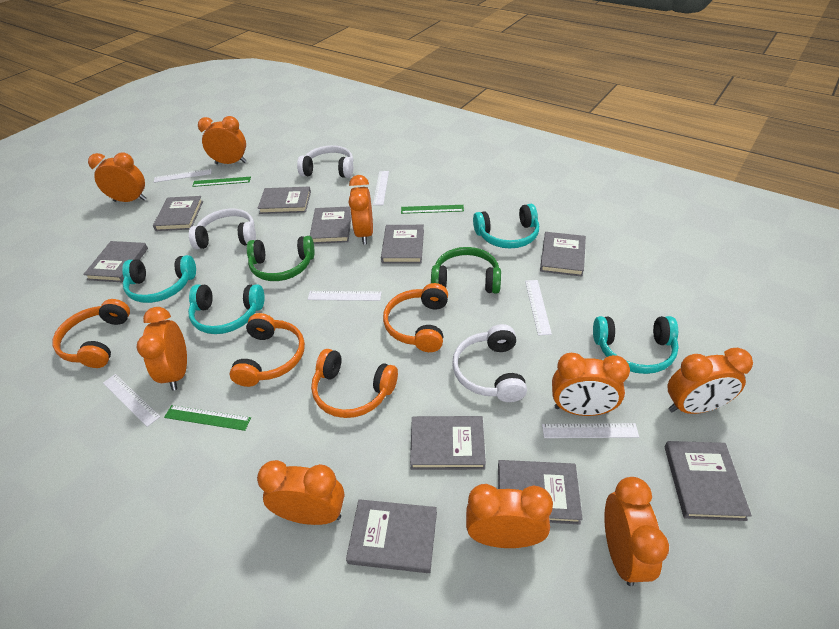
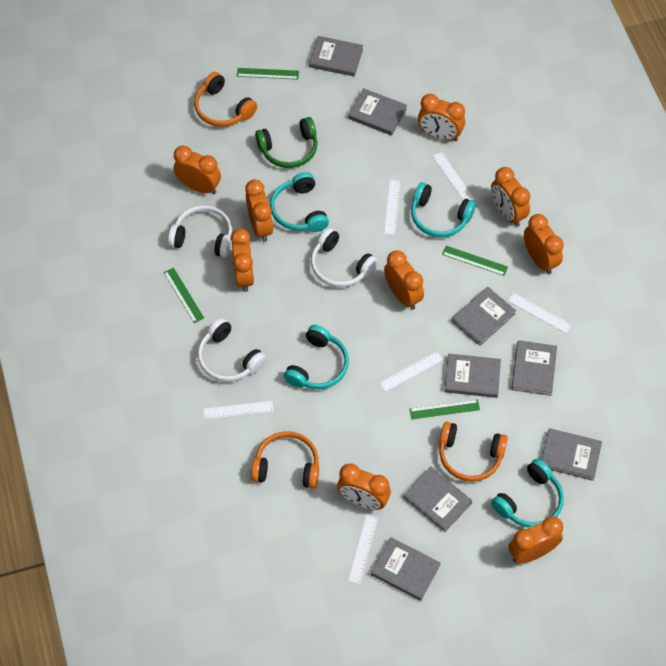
green headphones: 2 -> 1
green ruler: 3 -> 4
grey book: 10 -> 8
orange headphones: 4 -> 3

